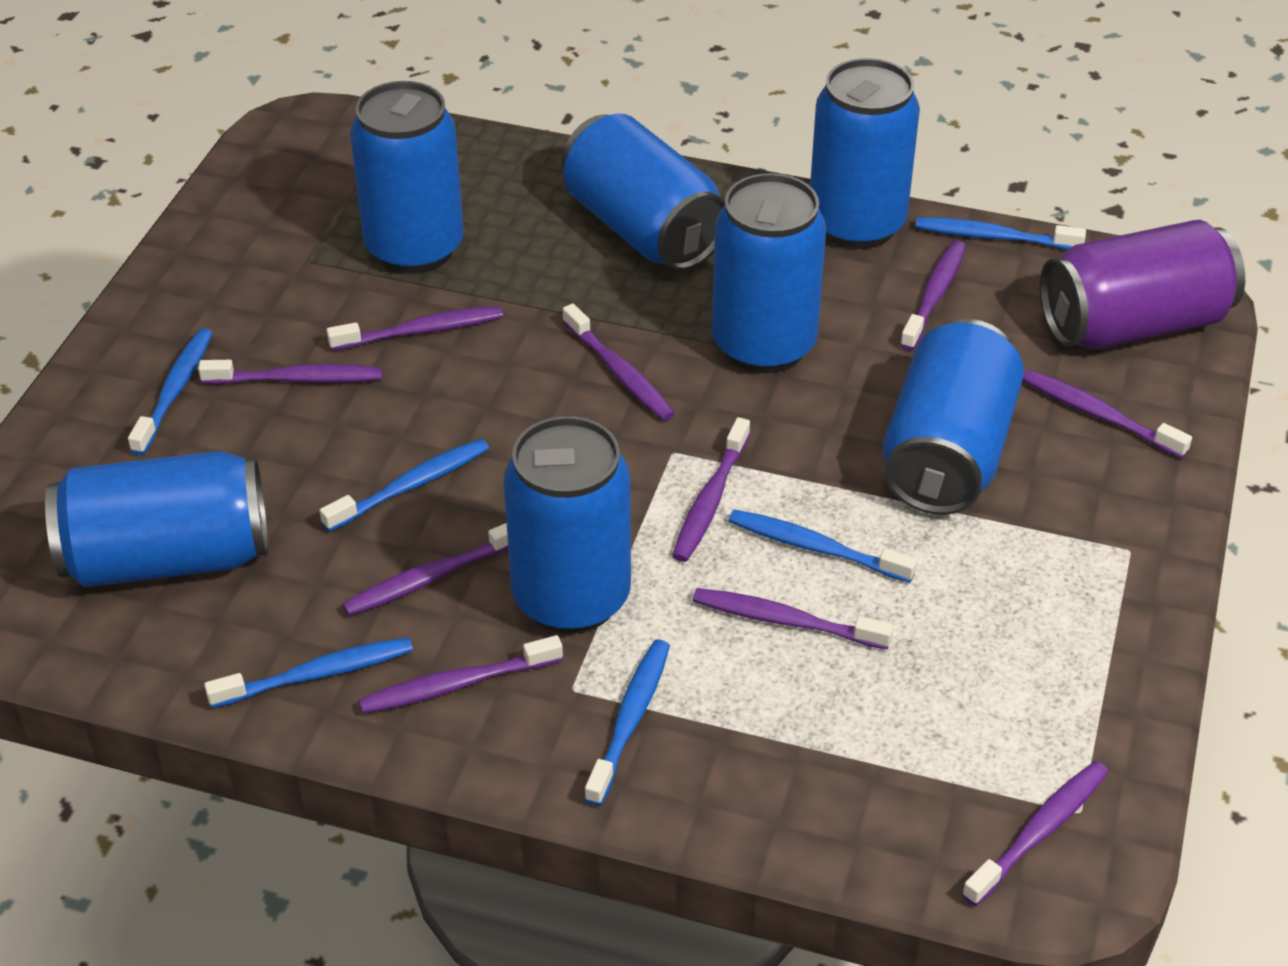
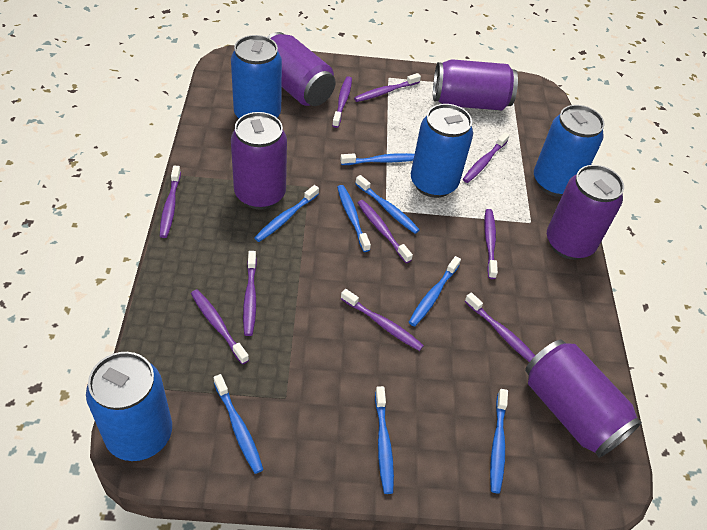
blue can: 7 -> 4
blue toothbrush: 6 -> 8
purple can: 1 -> 5

